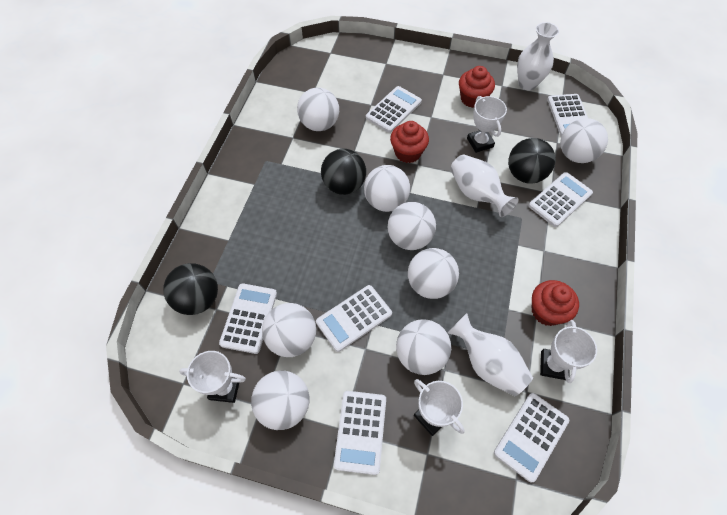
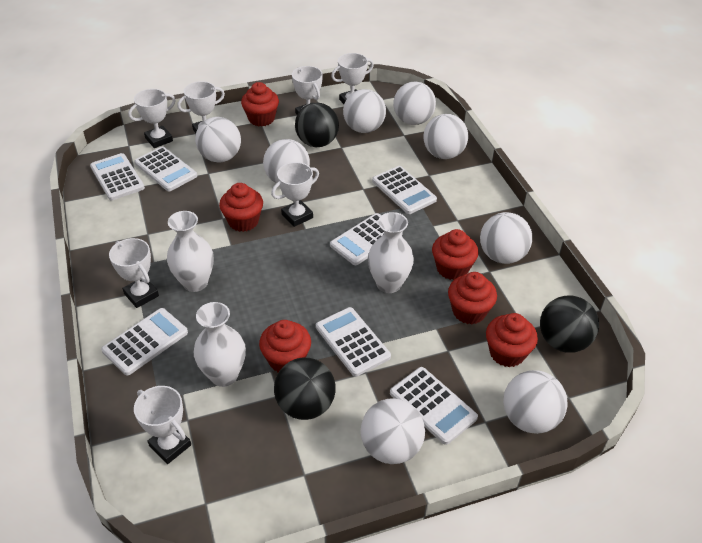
red cupcake: 3 -> 6
white trophy: 4 -> 7

